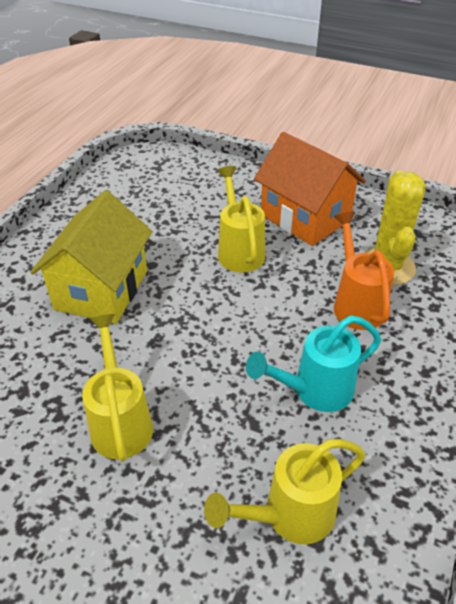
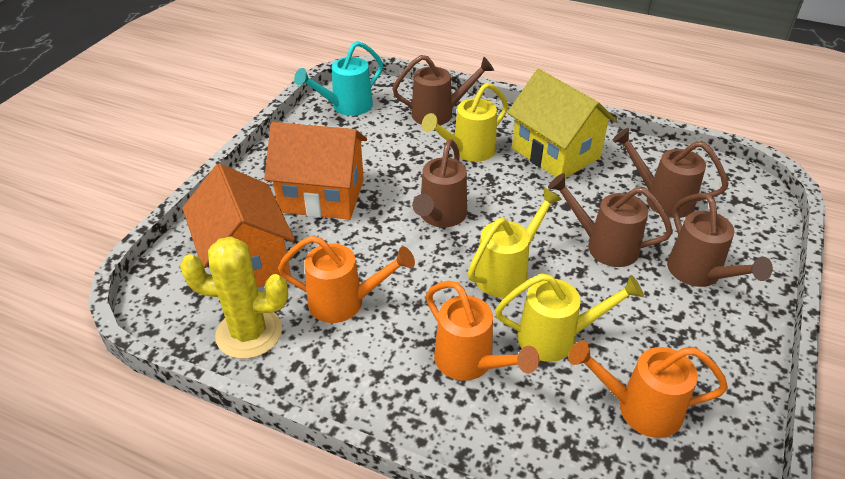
brown watering can: 0 -> 5
orange house: 1 -> 2
orange watering can: 1 -> 3

